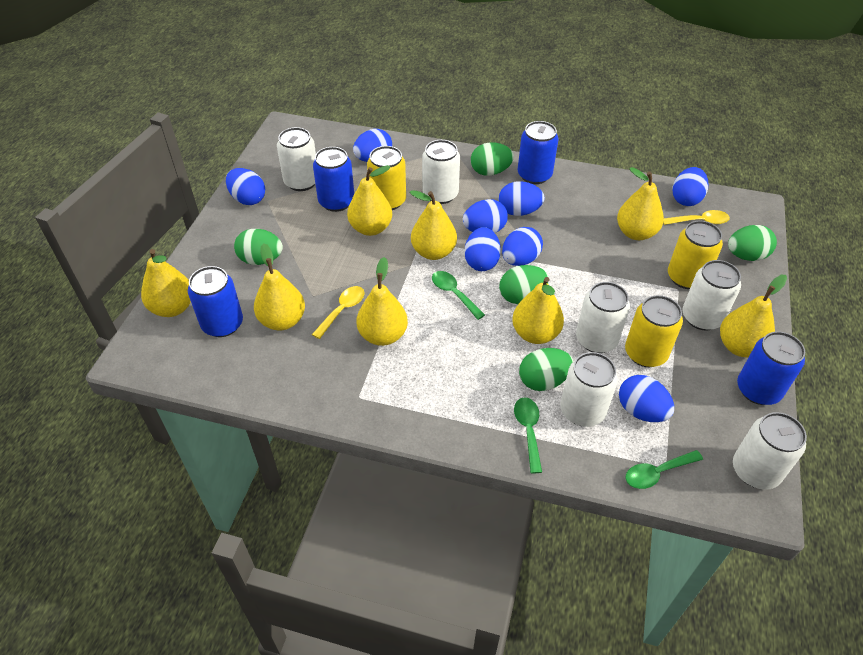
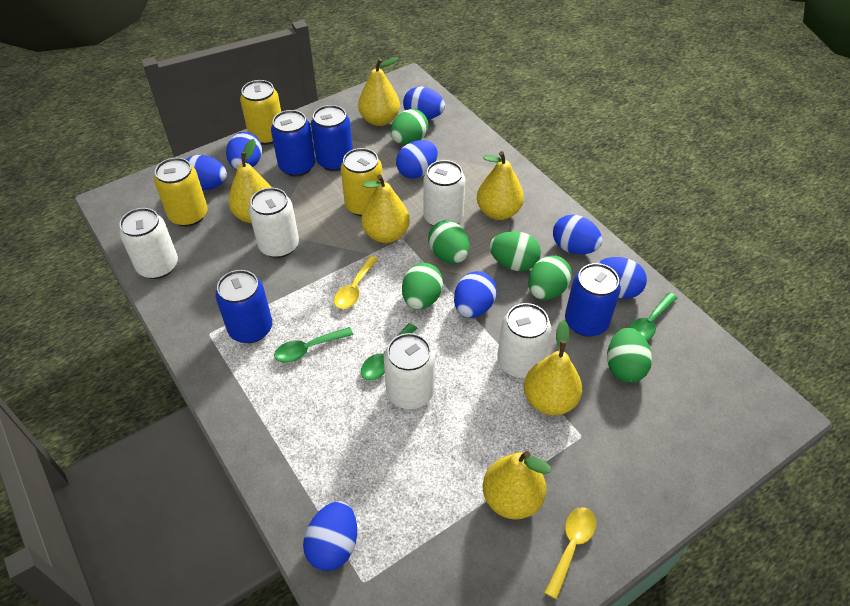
green egg: 5 -> 6
white can: 6 -> 5
yellow pear: 8 -> 6

